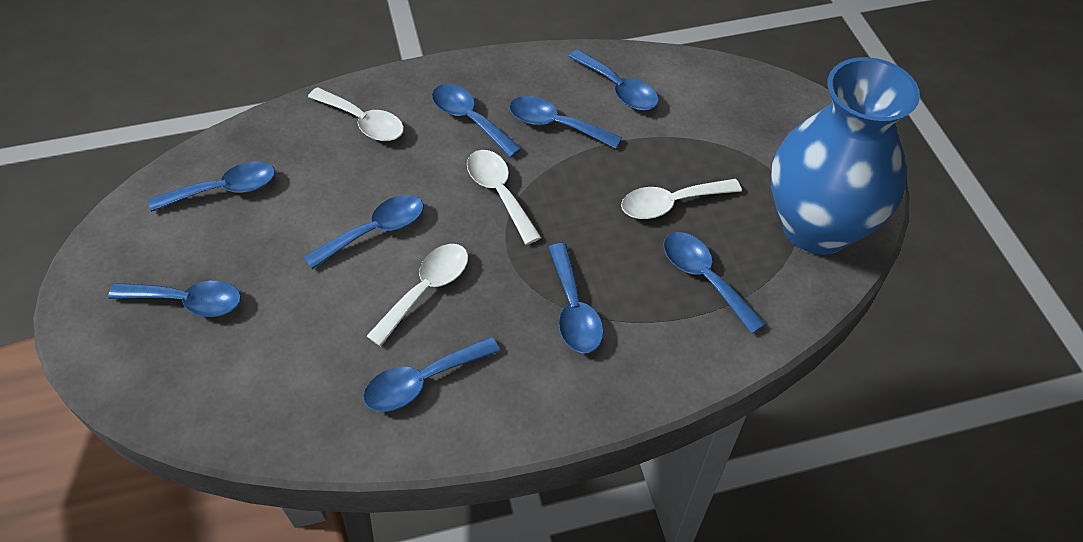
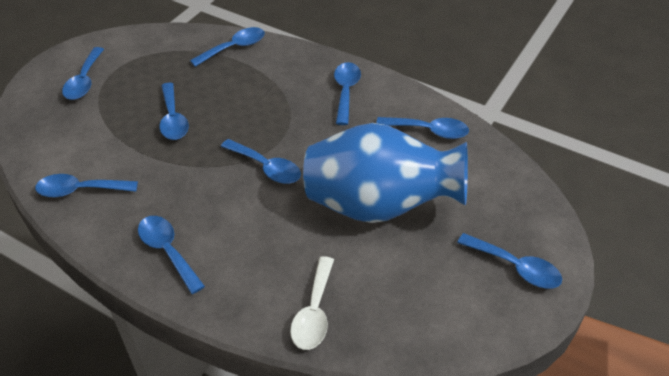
white spoon: 4 -> 1

